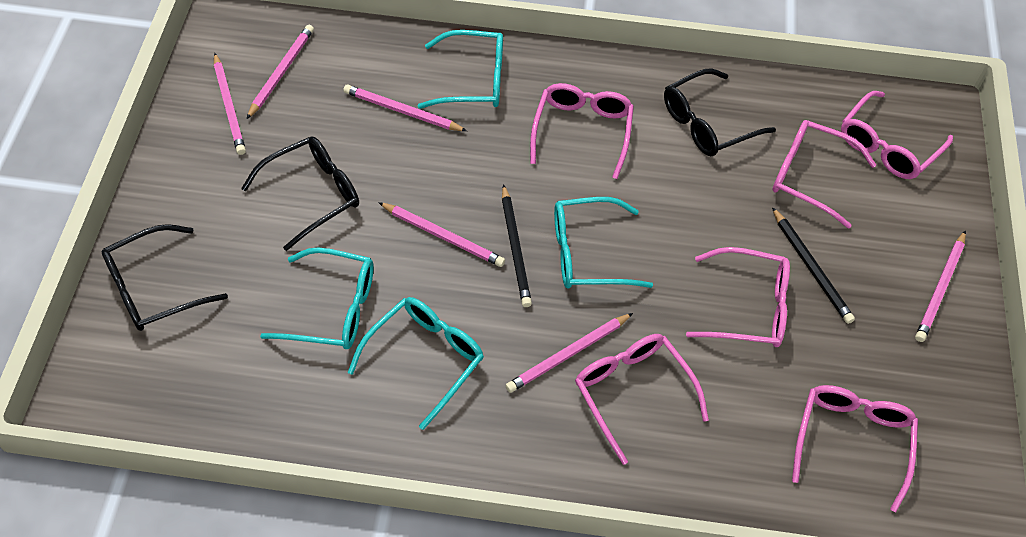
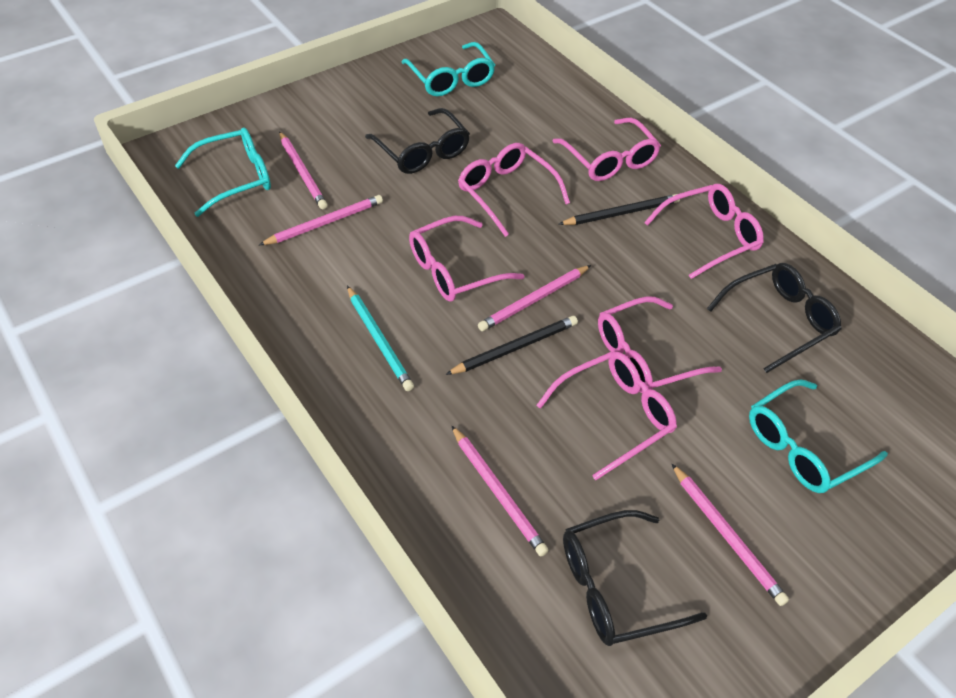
pink pencil: 6 -> 5
turquoise glasses: 4 -> 3
turquoise pencil: 0 -> 1

